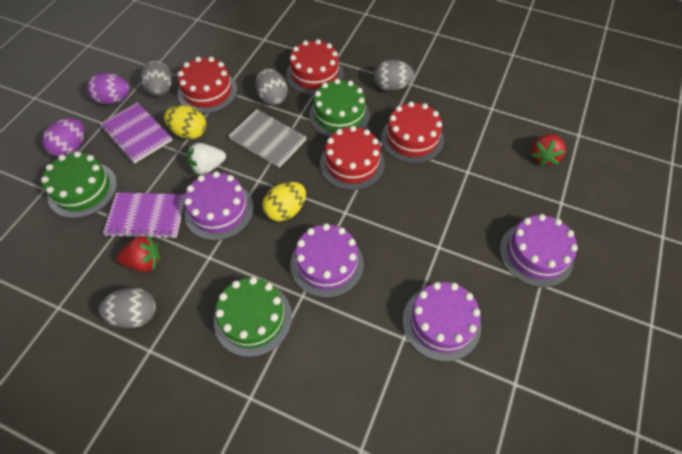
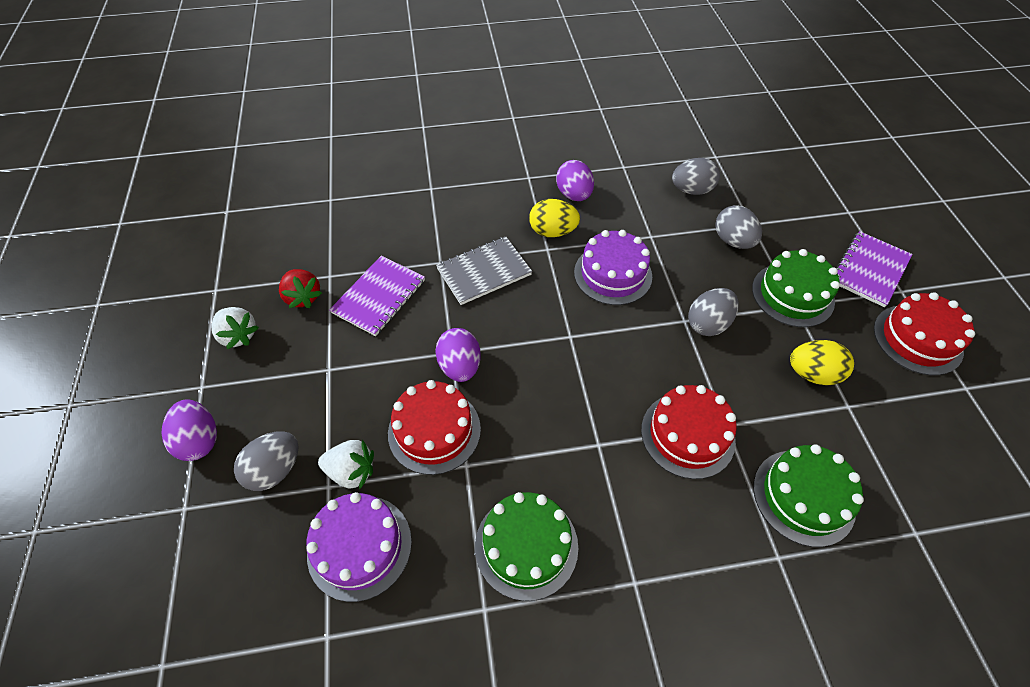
purple cake: 4 -> 2
purple egg: 2 -> 3
red cake: 4 -> 3
red strawberry: 2 -> 1
white strawberry: 1 -> 2

